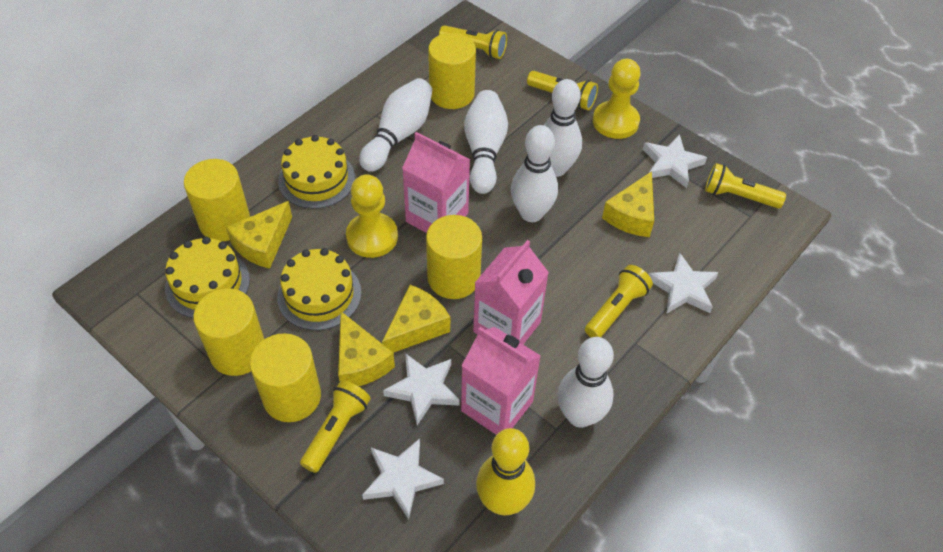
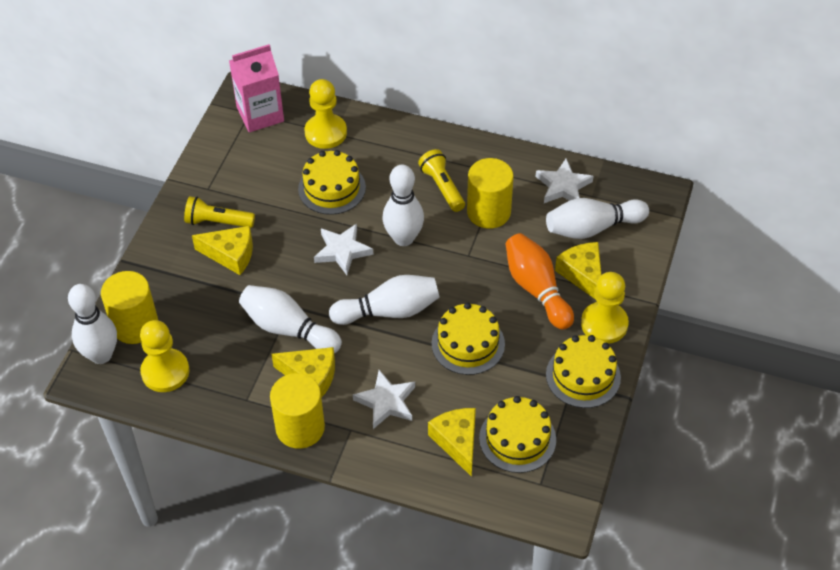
orange bowling pin: 0 -> 1
pink carton: 3 -> 1
white star: 4 -> 3
yellow bowling pin: 1 -> 0
yellow cake: 3 -> 4
yellow cylinder: 5 -> 3
yellow flashlight: 5 -> 2
yellow pawn: 2 -> 3

